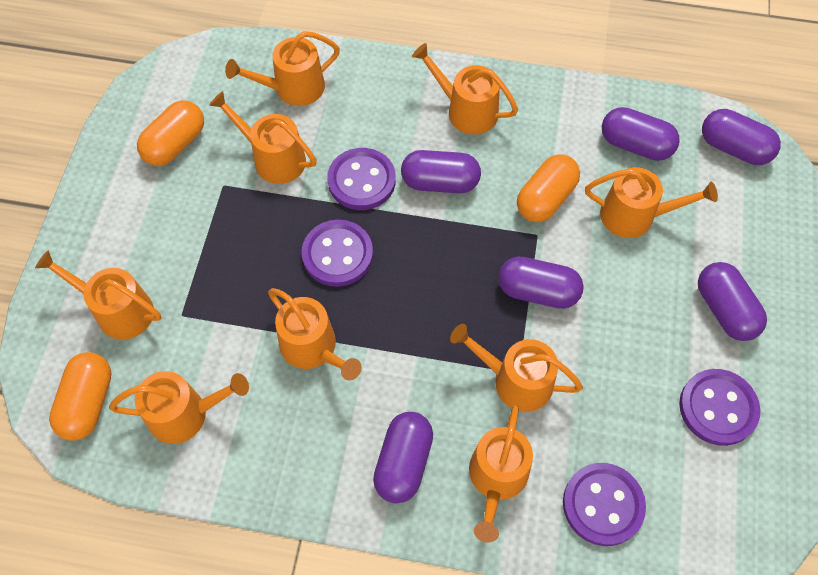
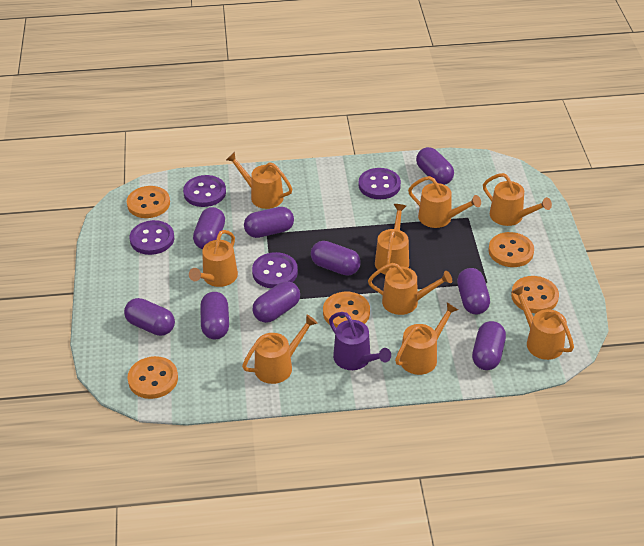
orange button: 0 -> 5
orange capsule: 3 -> 0
purple capsule: 6 -> 9
purple watering can: 0 -> 1

